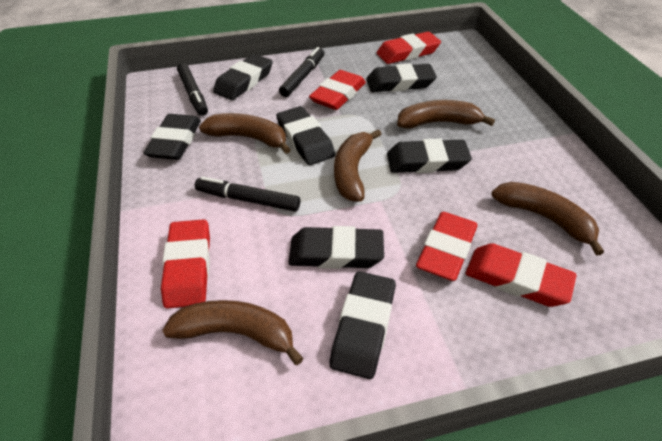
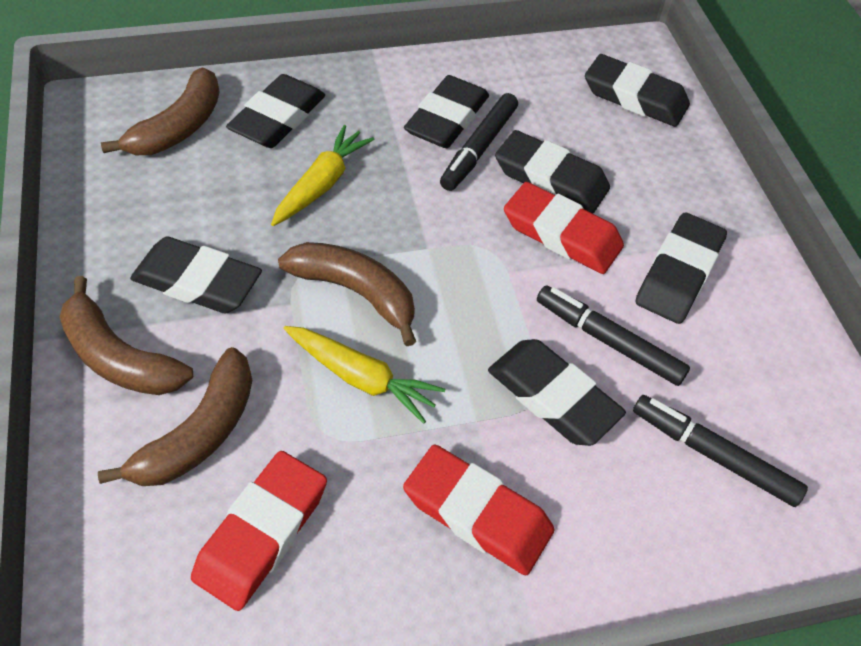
brown banana: 5 -> 4
red eraser: 5 -> 3
yellow carrot: 0 -> 2

